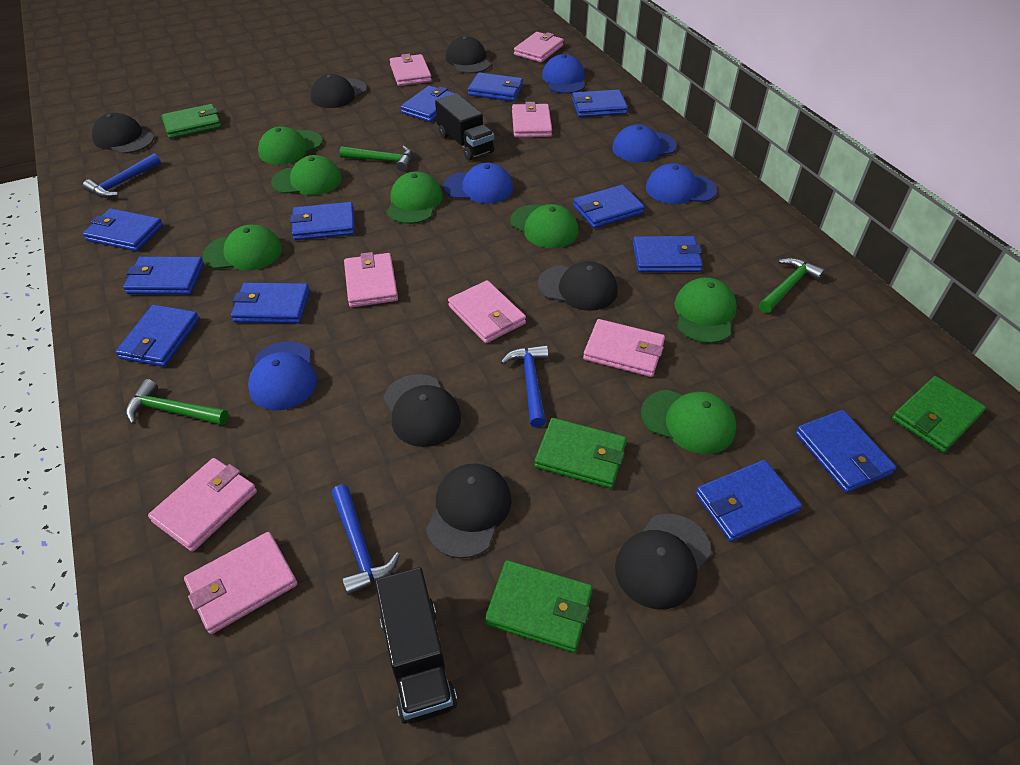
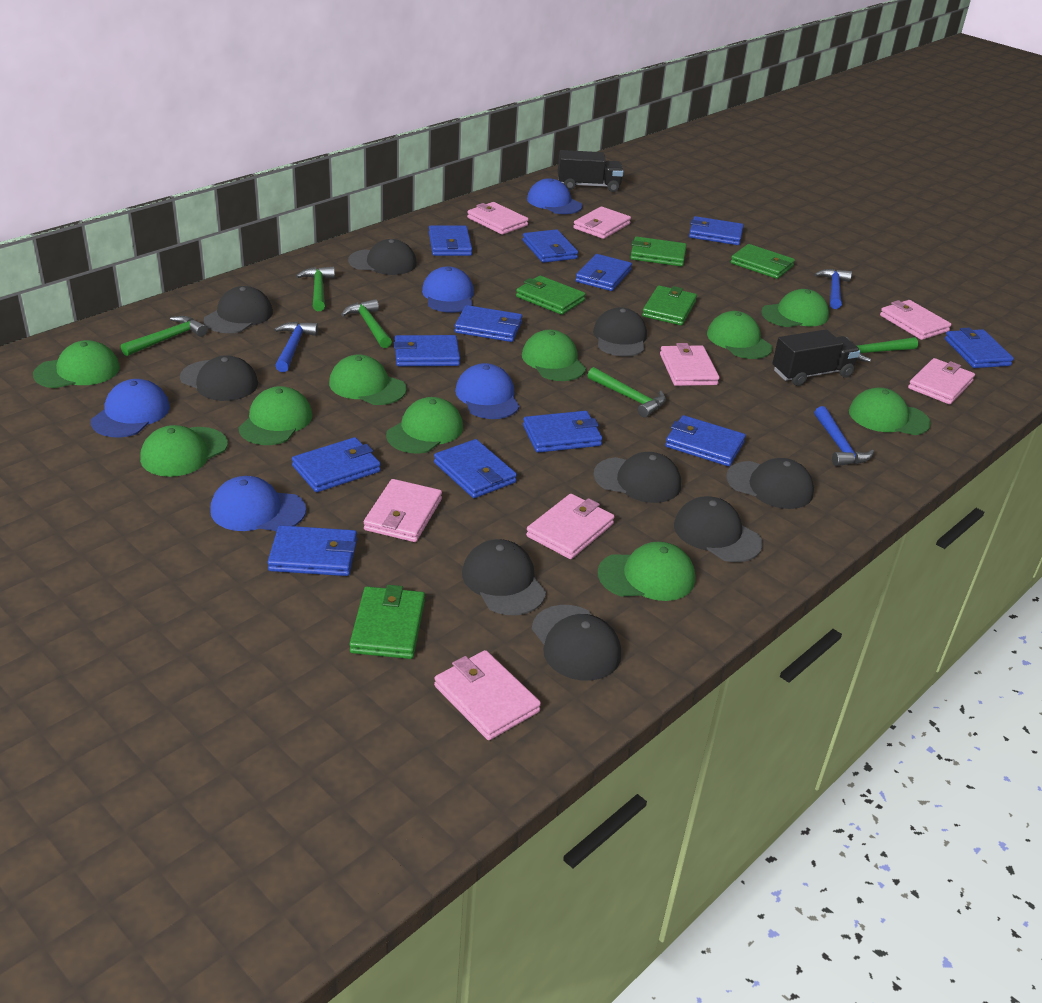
black cap: 7 -> 9
green cap: 7 -> 10
green hammer: 3 -> 5
green wallet: 4 -> 5

